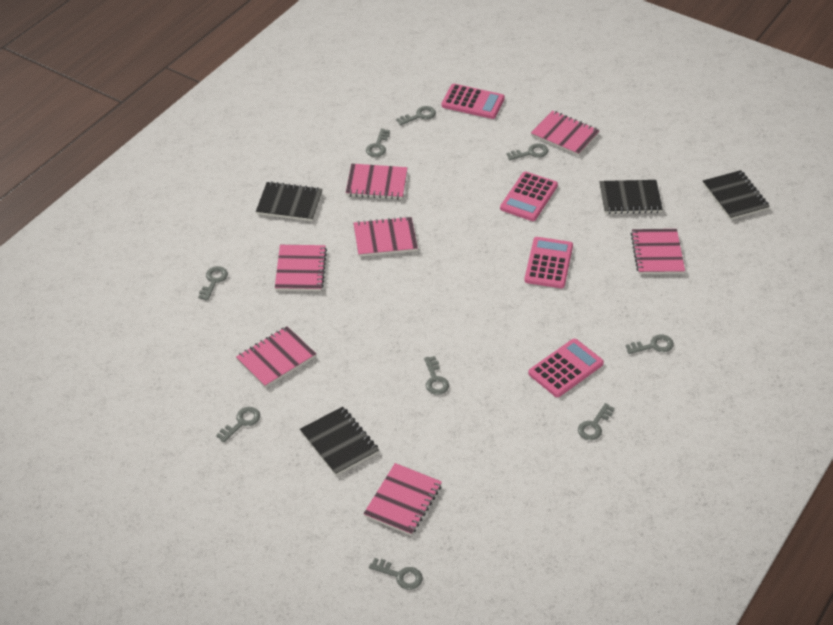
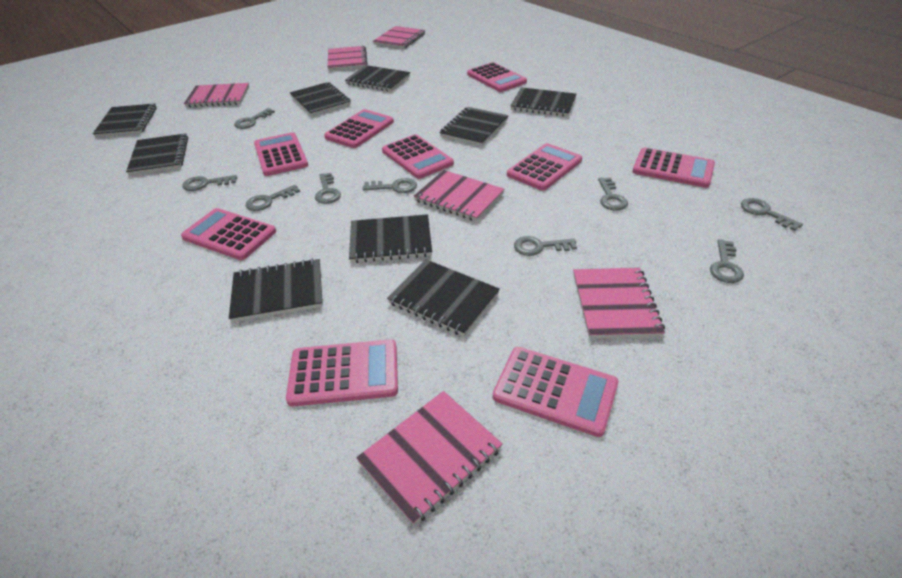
black notebook: 4 -> 9
pink calculator: 4 -> 9
pink notebook: 7 -> 6

